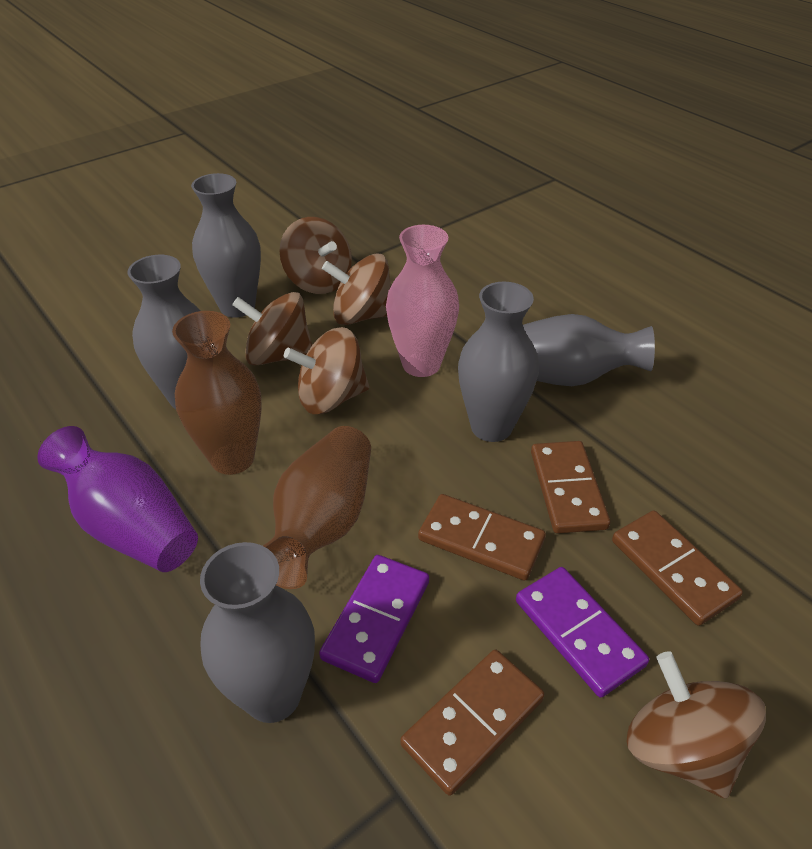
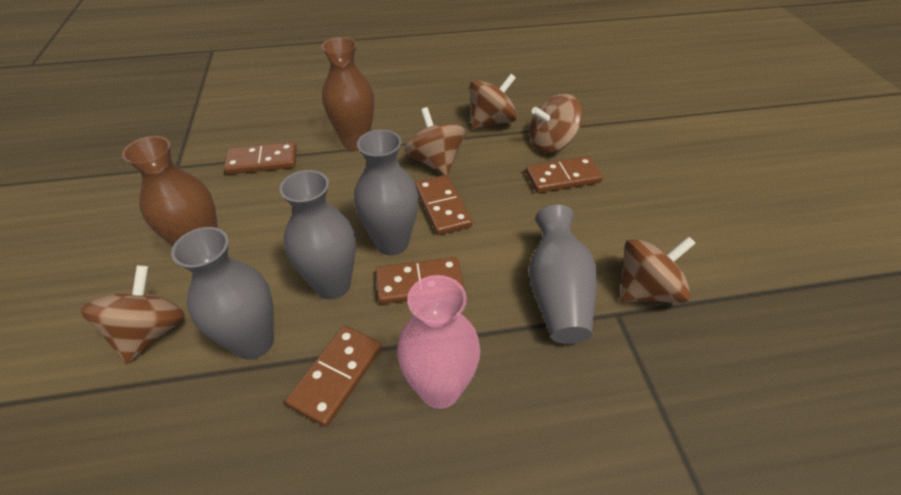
brown domino: 4 -> 5
grey vase: 5 -> 4
purple domino: 2 -> 0
purple vase: 1 -> 0

